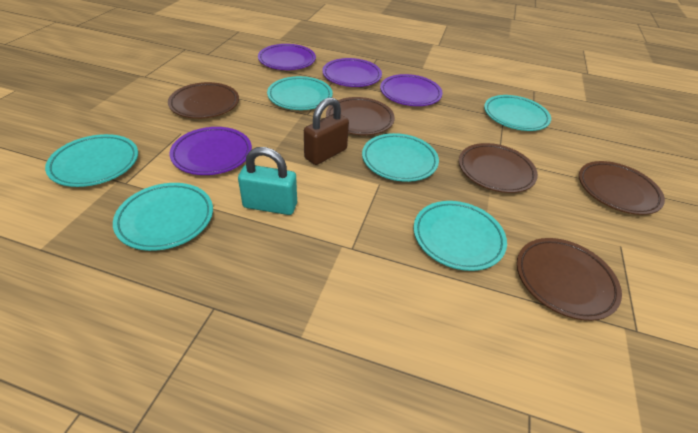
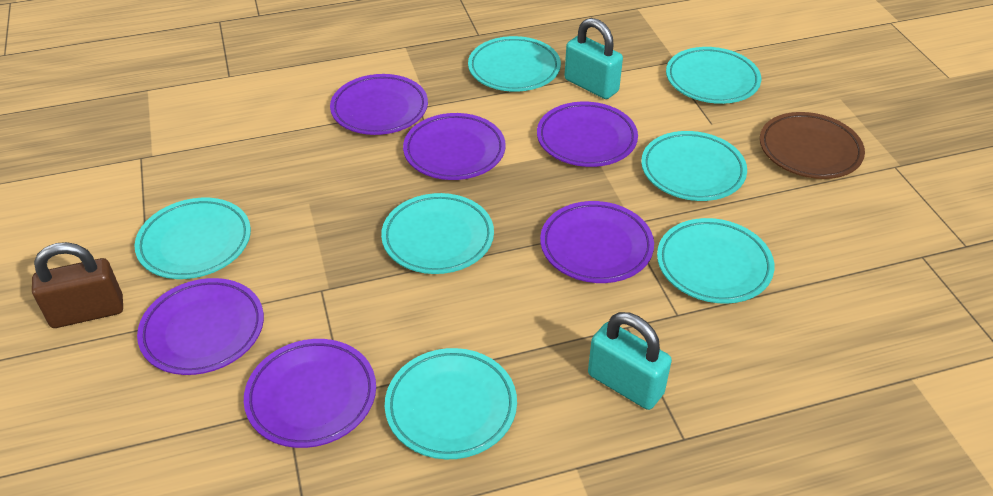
brown plate: 5 -> 1
purple plate: 4 -> 6
turquoise padlock: 1 -> 2
turquoise plate: 6 -> 7

